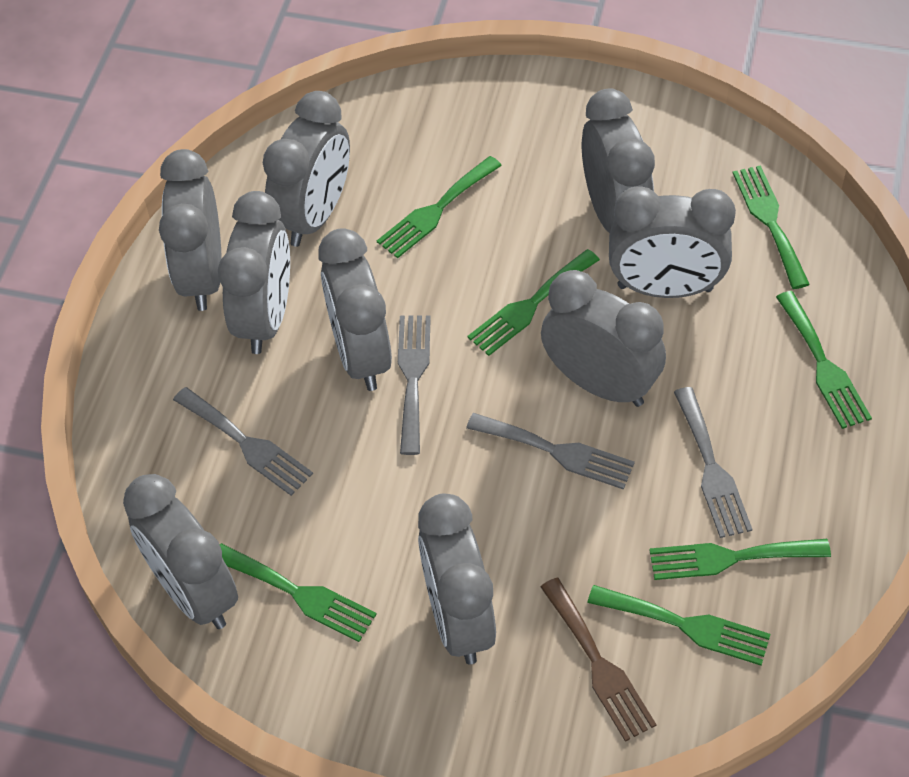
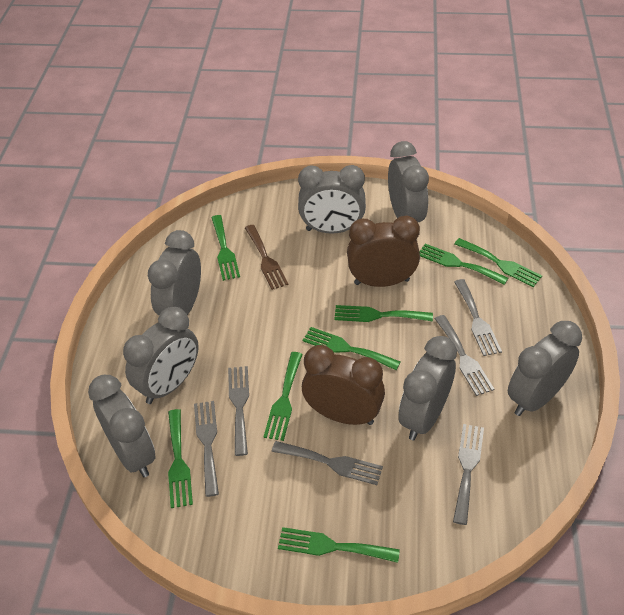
brown clock: 0 -> 2
green fork: 7 -> 8
grey clock: 9 -> 7
grey fork: 4 -> 6

